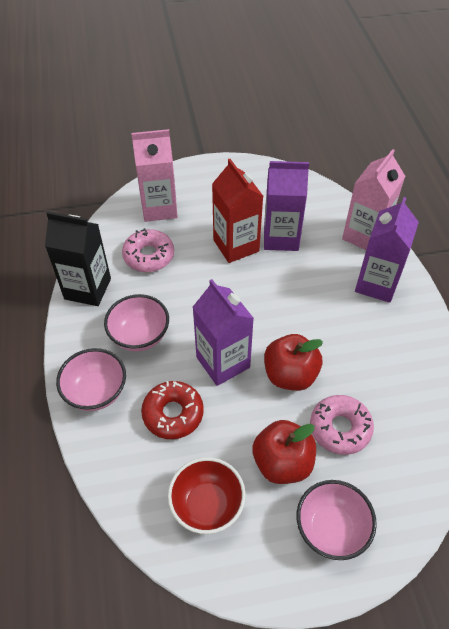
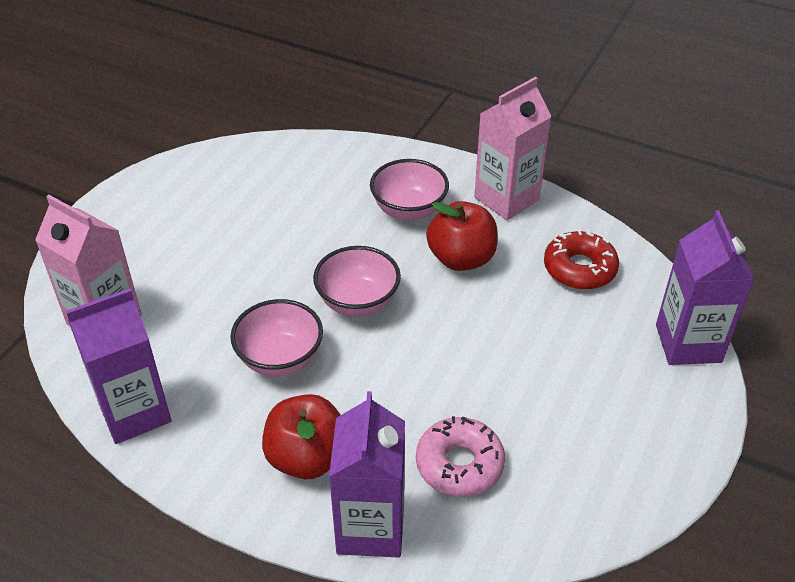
black carton: 1 -> 0
pink donut: 2 -> 1
red bowl: 1 -> 0
red carton: 1 -> 0

